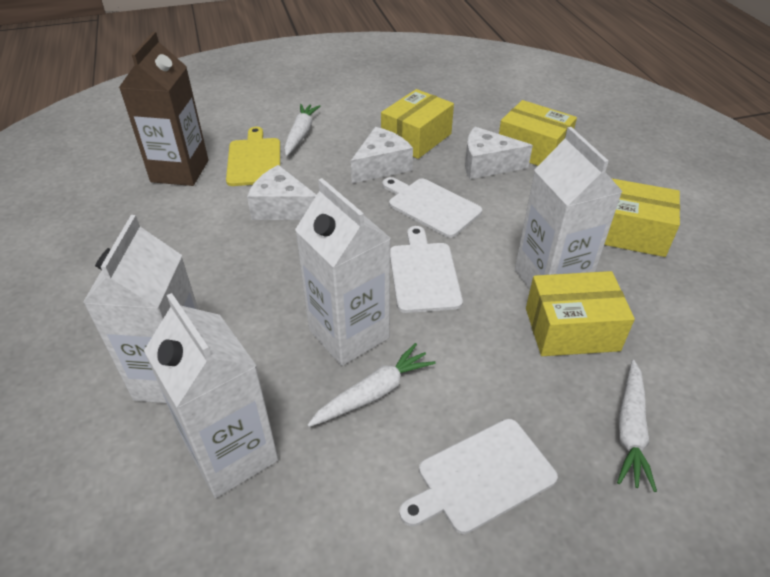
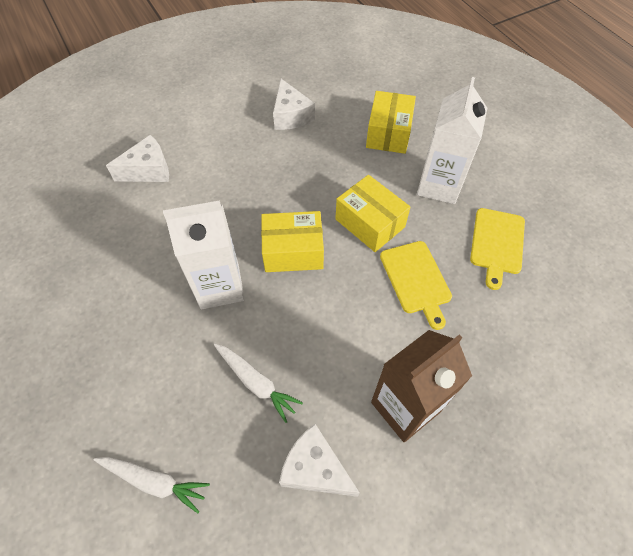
white carrot: 3 -> 2
white carton: 4 -> 2
white cutting board: 3 -> 0
yellow box: 4 -> 3
yellow cutting board: 1 -> 2

